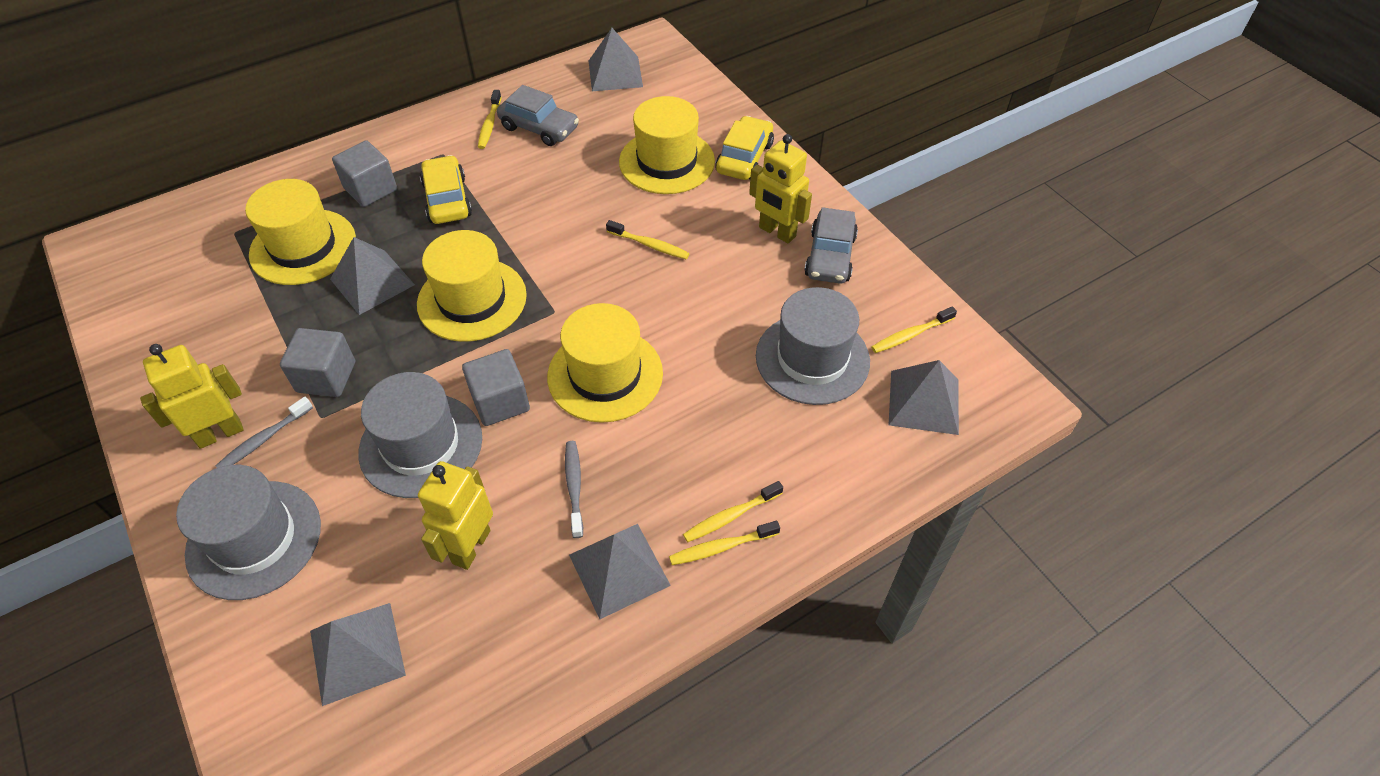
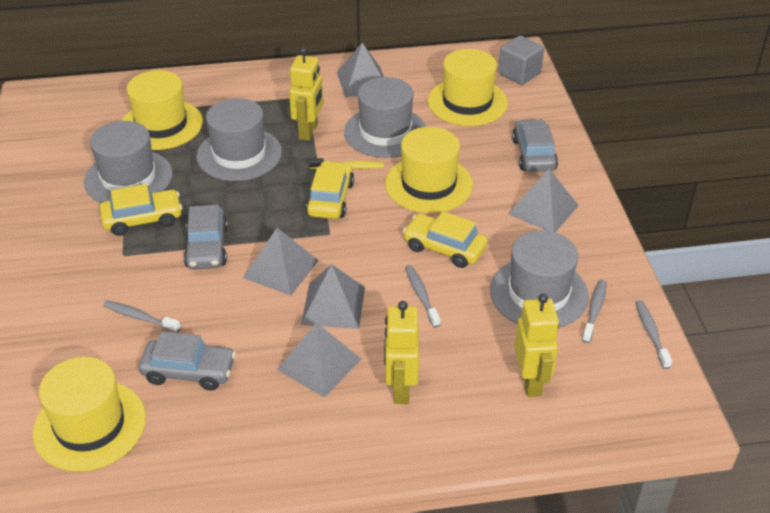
grey car: 2 -> 3
grey cube: 3 -> 1
grey hat: 3 -> 4
grey toothbrush: 2 -> 4
yellow car: 2 -> 3
yellow toothbrush: 5 -> 1

